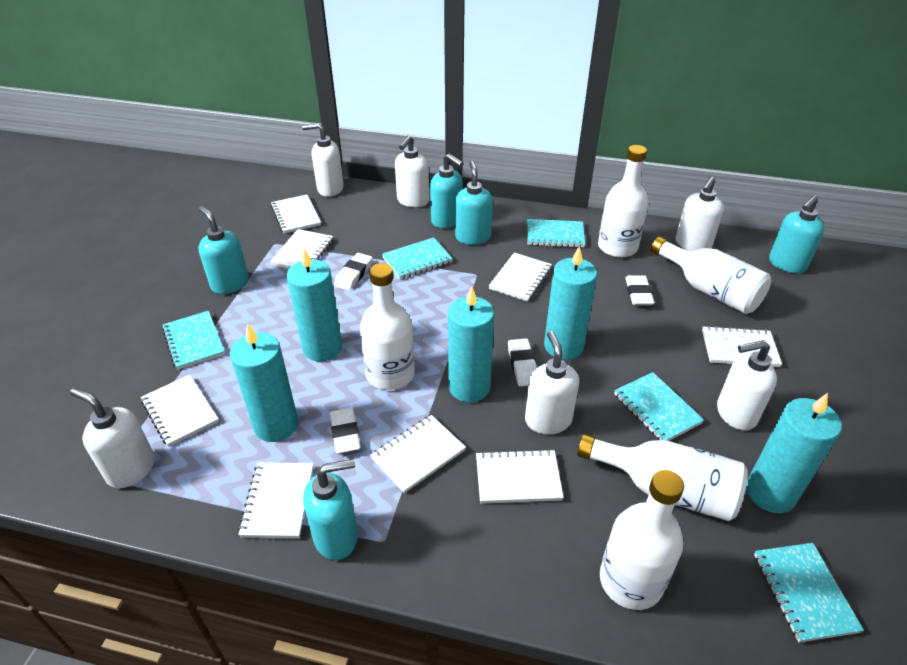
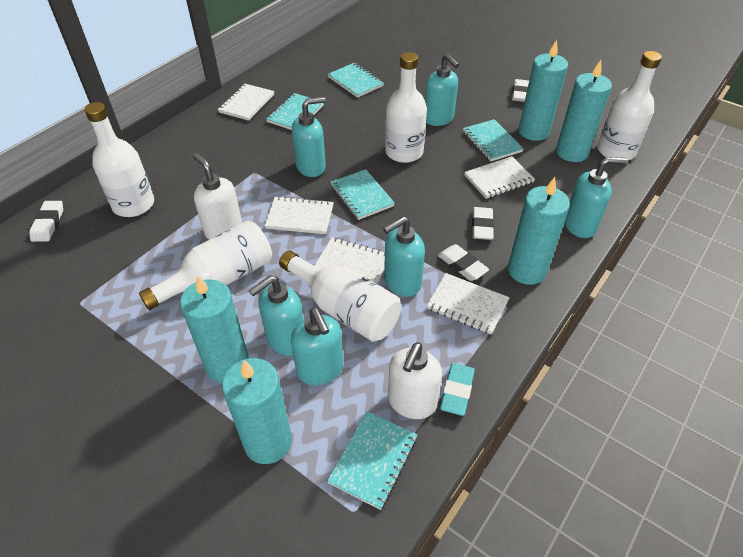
turquoise eraser: 0 -> 1
turquoise soap dispenser: 5 -> 6
white notebook: 8 -> 5
white soap dispenser: 6 -> 2

